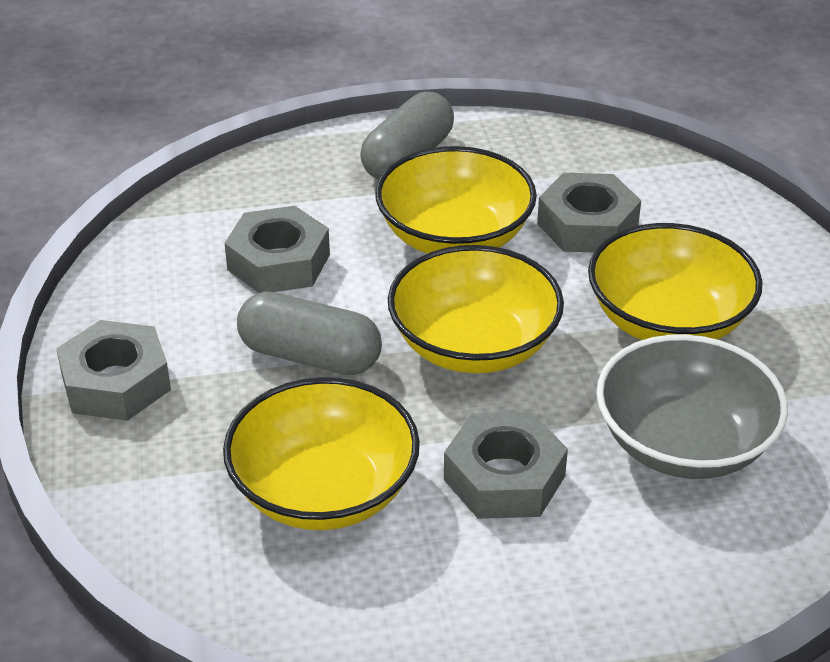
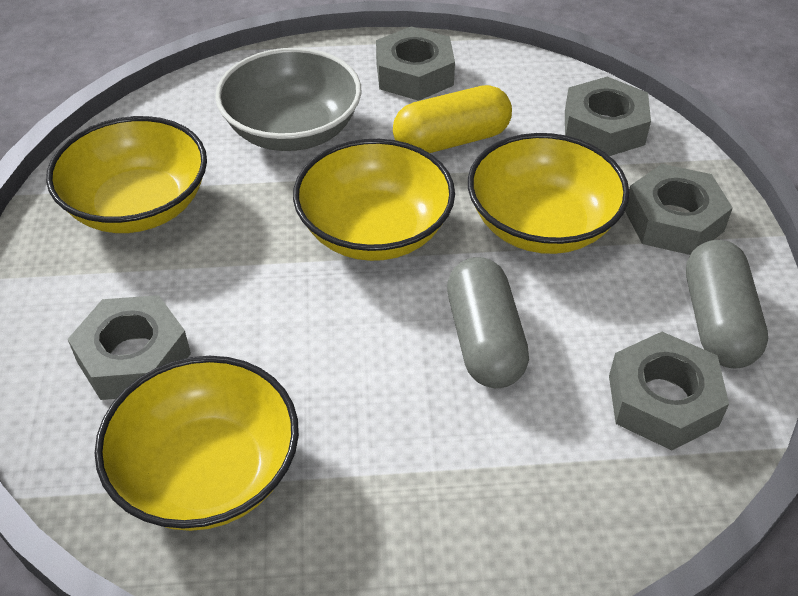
grey nut: 4 -> 5
yellow capsule: 0 -> 1

